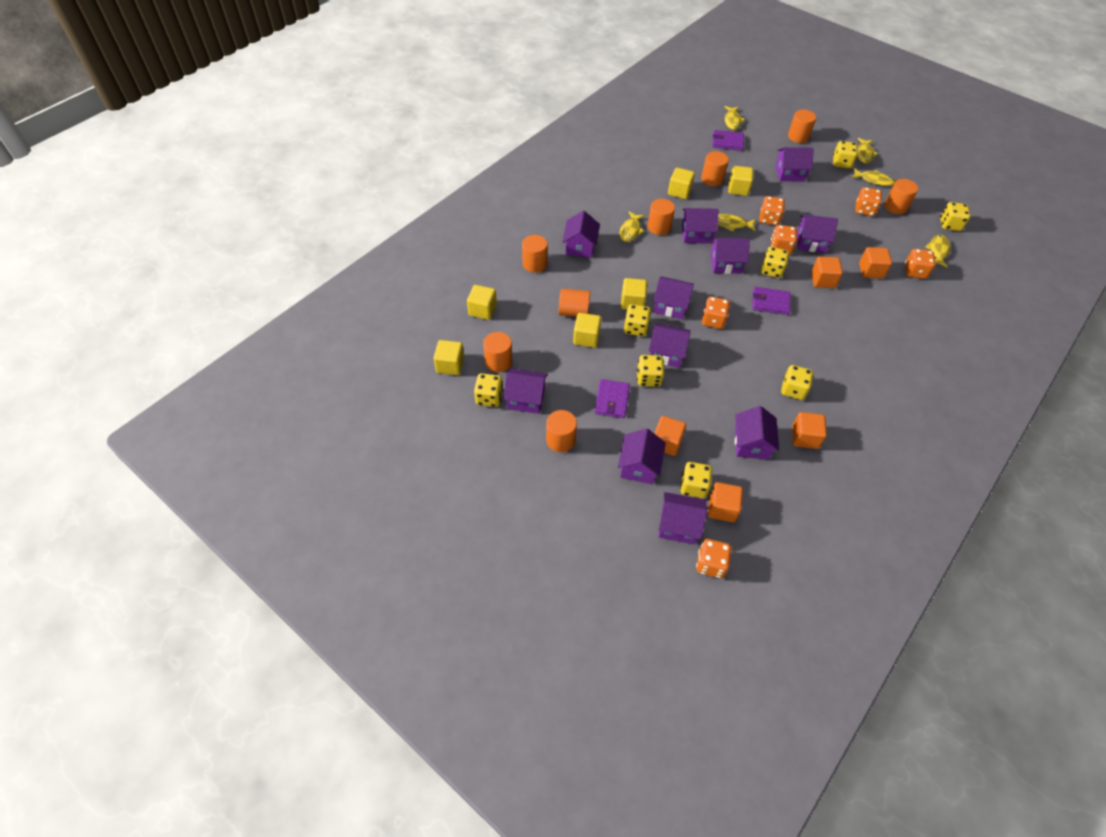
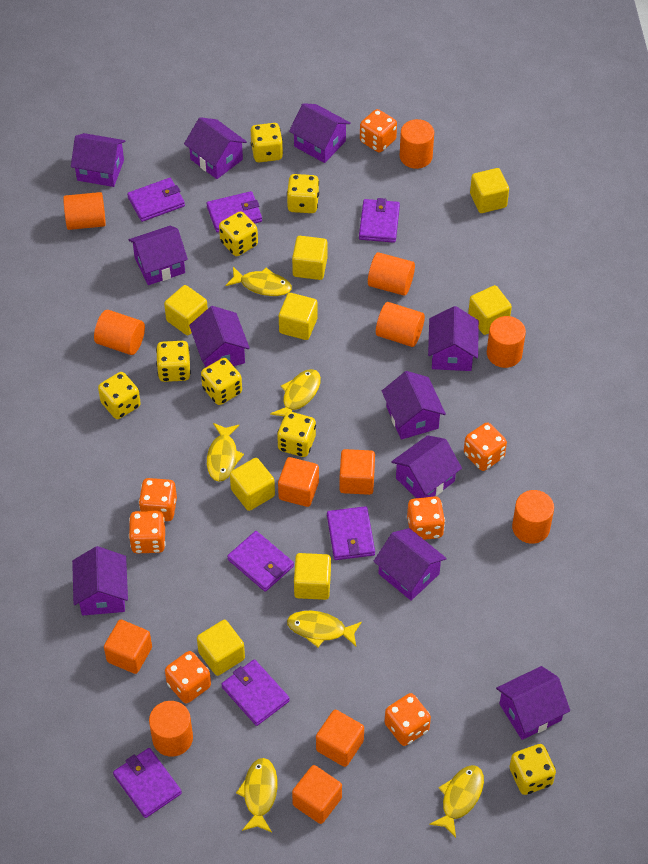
orange dice: 6 -> 7
purple wallet: 3 -> 7
yellow cube: 6 -> 8

